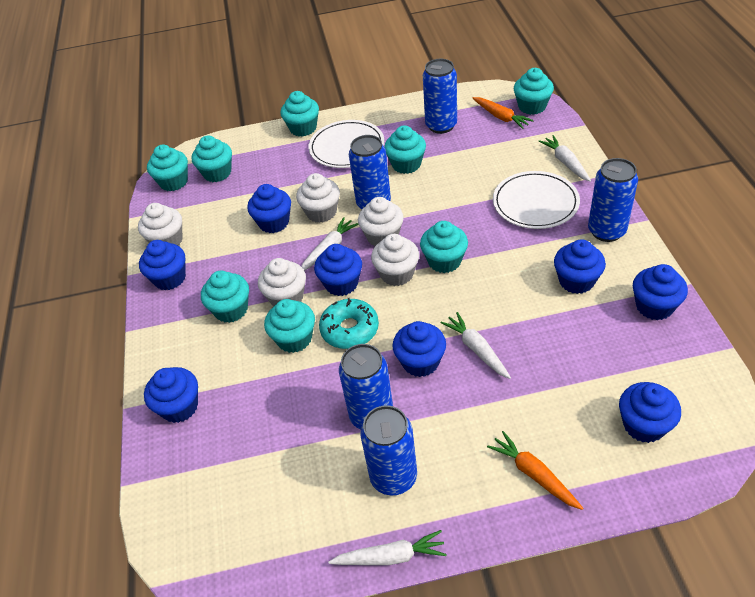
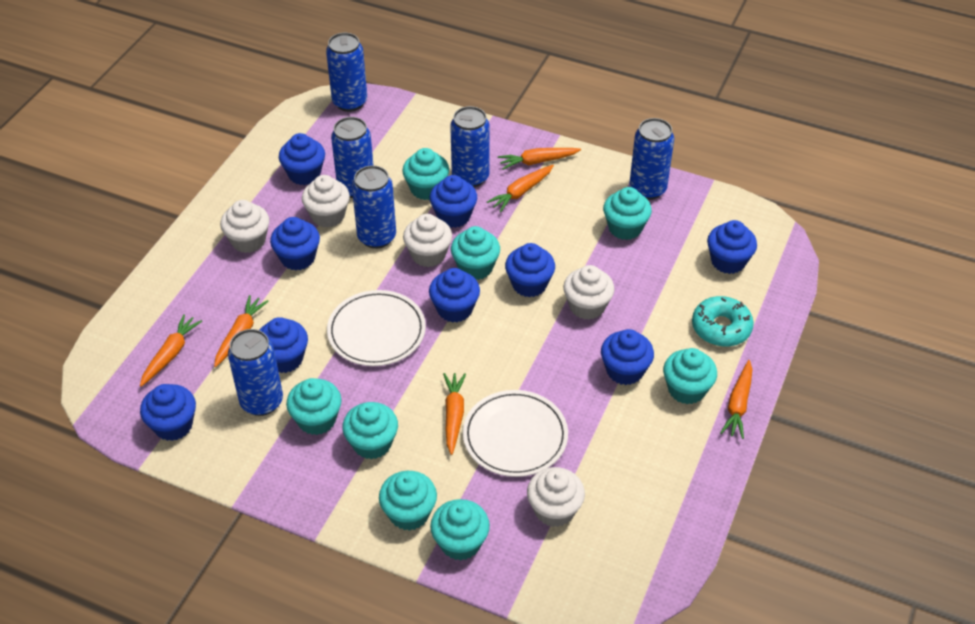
blue can: 5 -> 6
blue cupcake: 8 -> 9
orange carrot: 2 -> 6
white carrot: 4 -> 0

